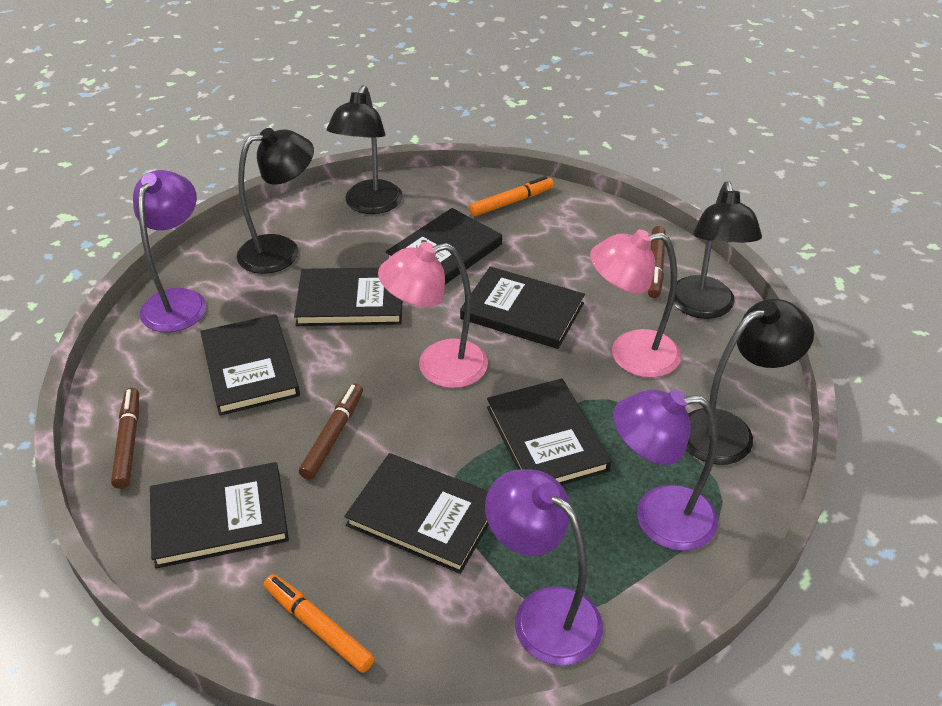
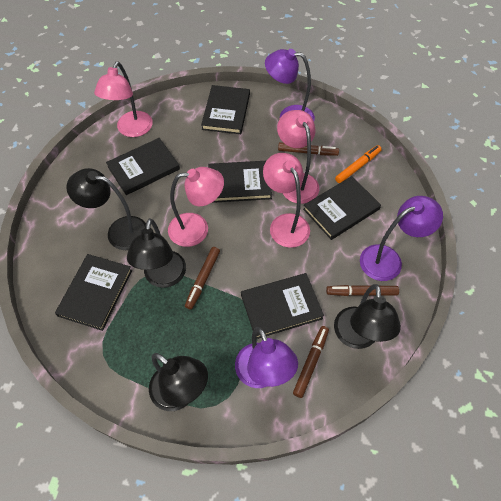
black book: 7 -> 6
brown marker: 3 -> 4
orange marker: 2 -> 1
pink lamp: 2 -> 4

